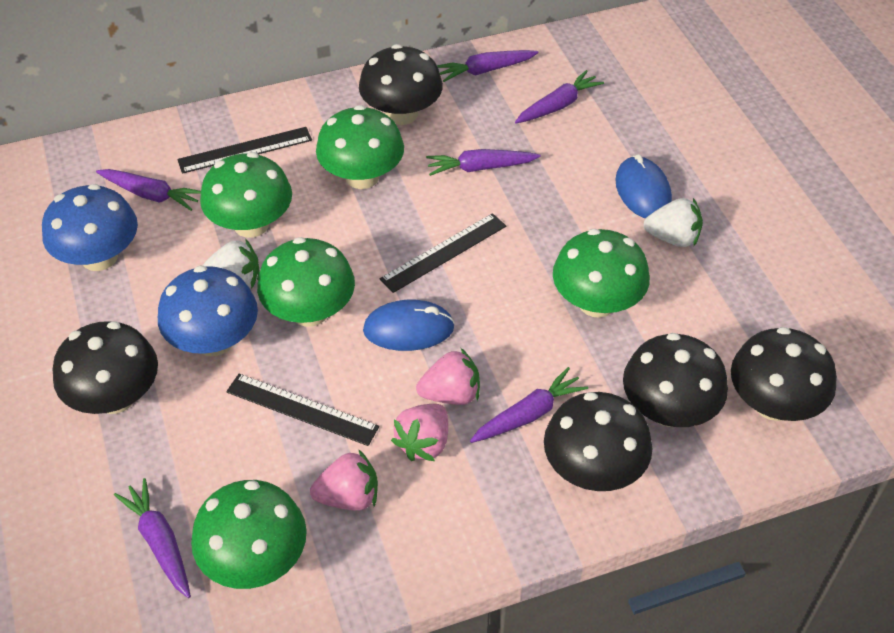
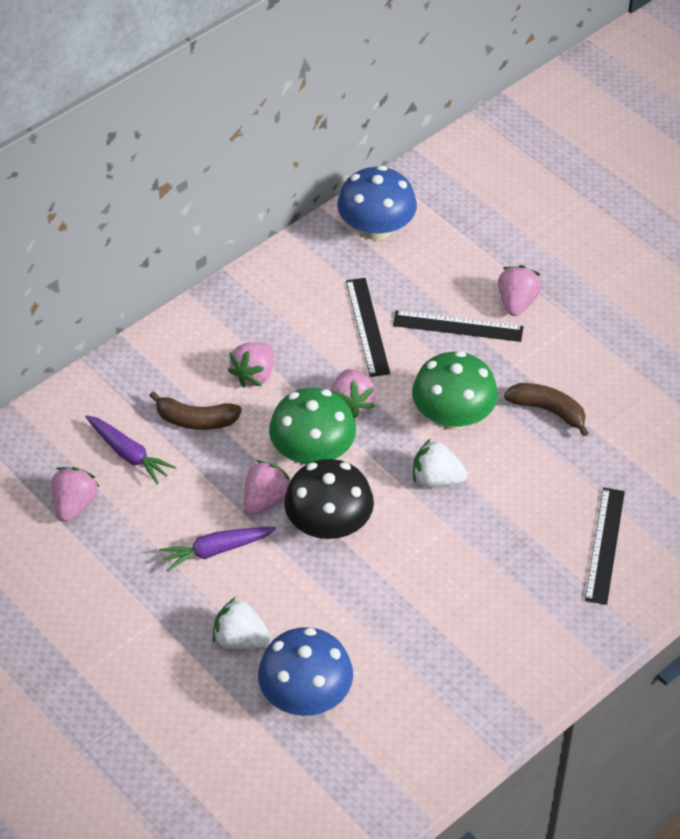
black mushroom: 5 -> 1
blue mouse: 2 -> 0
brown banana: 0 -> 2
green mushroom: 5 -> 2
pink strawberry: 3 -> 5
purple carrot: 6 -> 2

